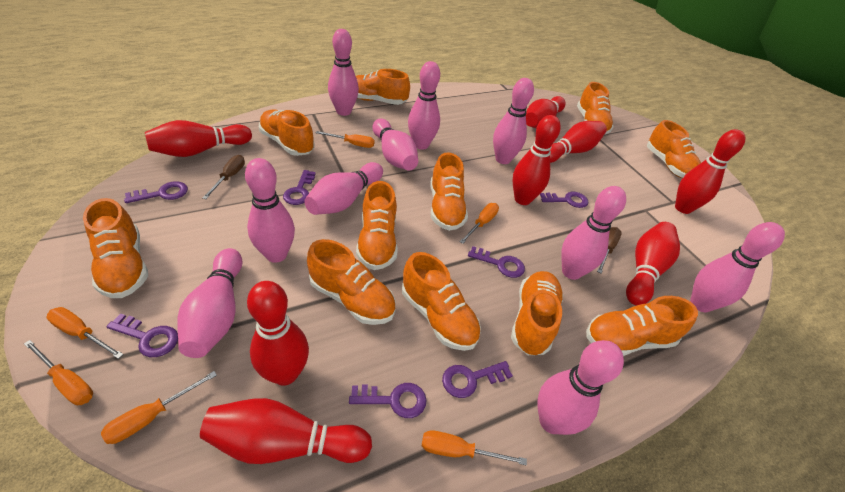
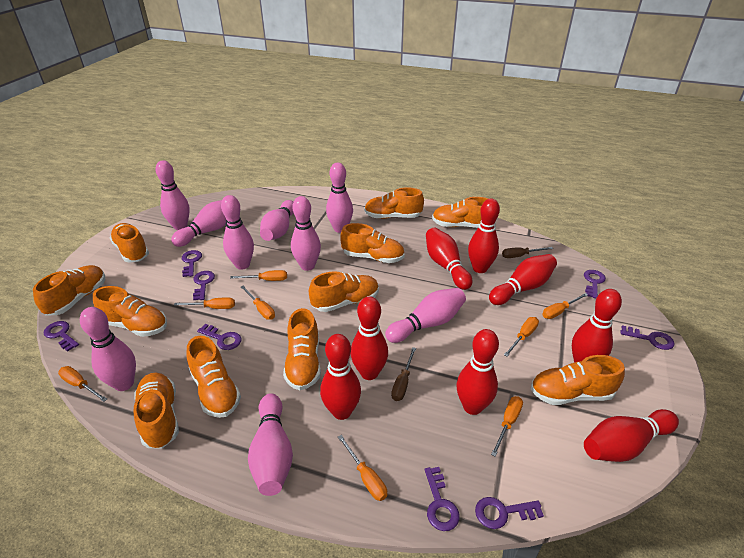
orange screwdriver: 6 -> 8
pink bowling pin: 10 -> 9
purple key: 7 -> 8

